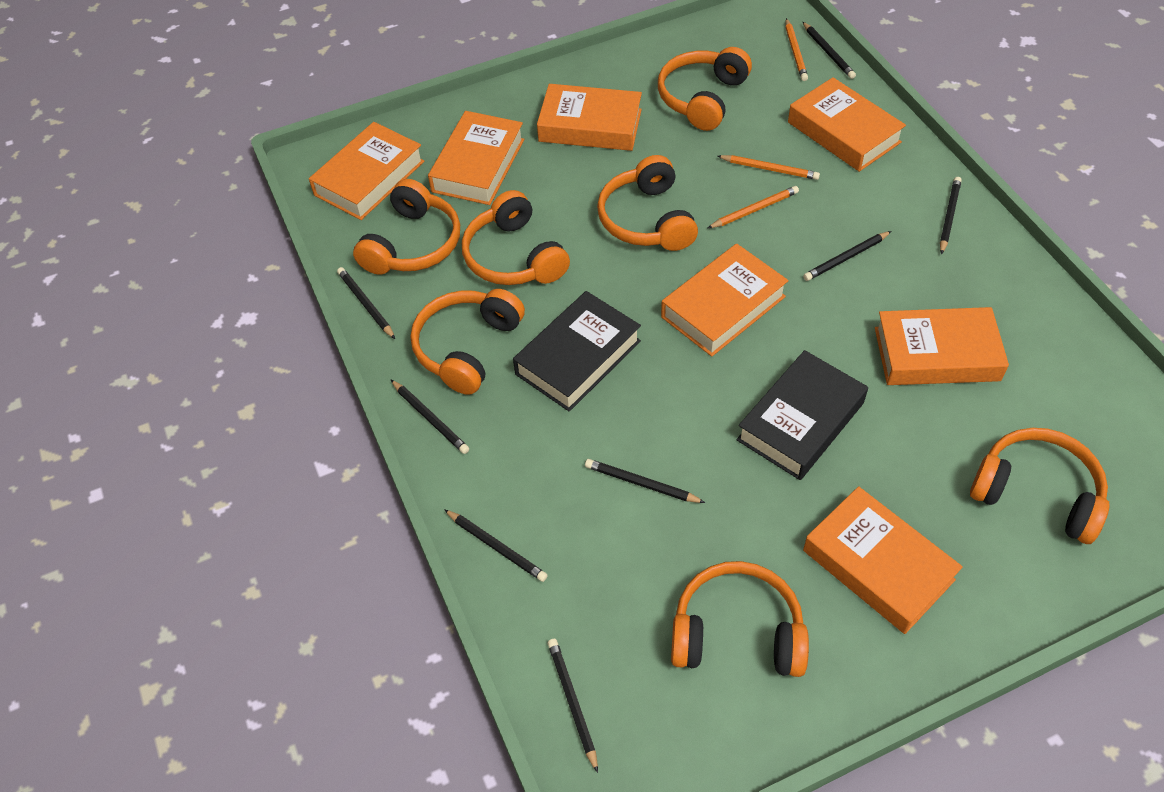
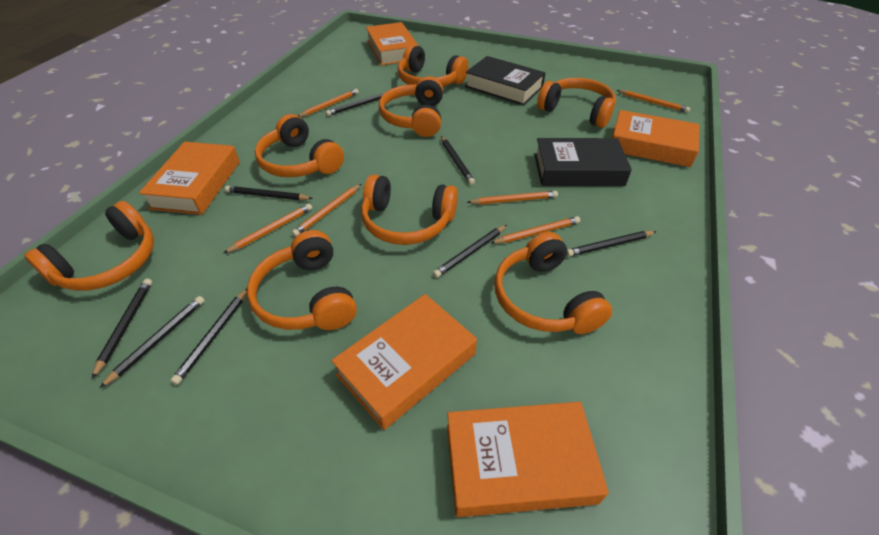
orange book: 7 -> 5
orange headphones: 7 -> 8
orange pencil: 3 -> 6

